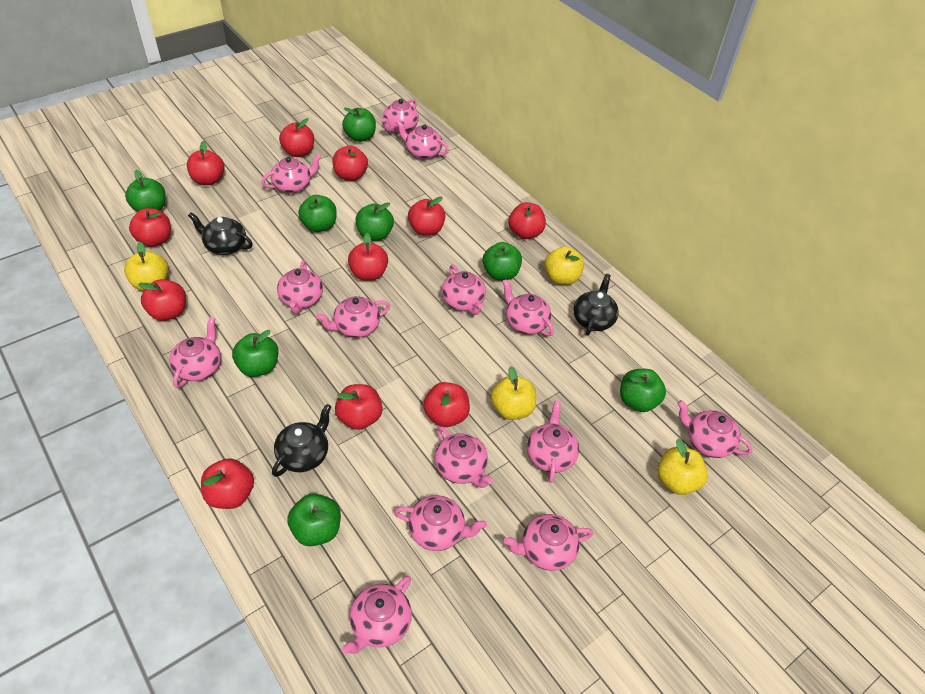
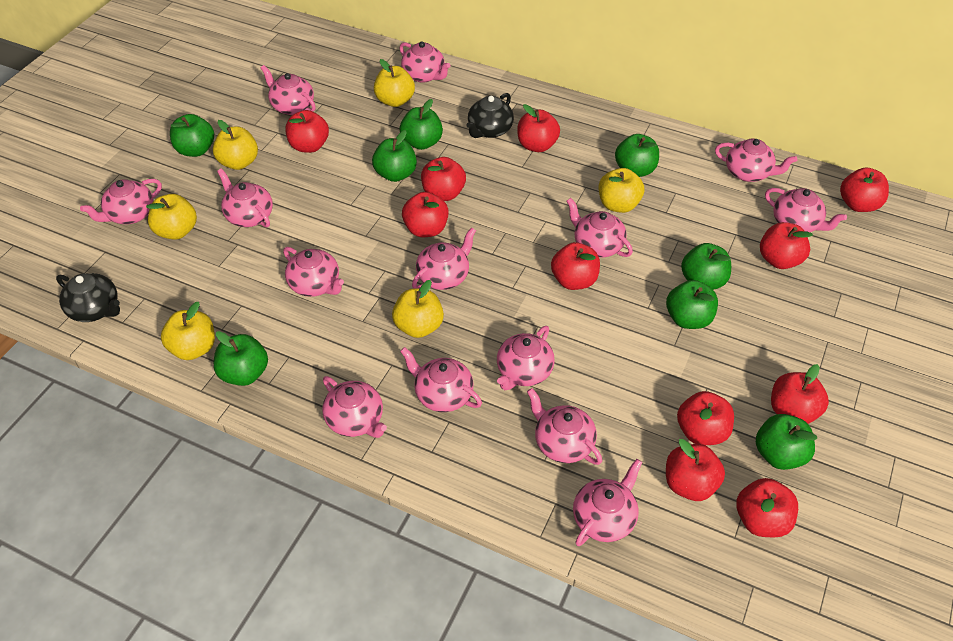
black teapot: 3 -> 2
yellow apple: 4 -> 6

